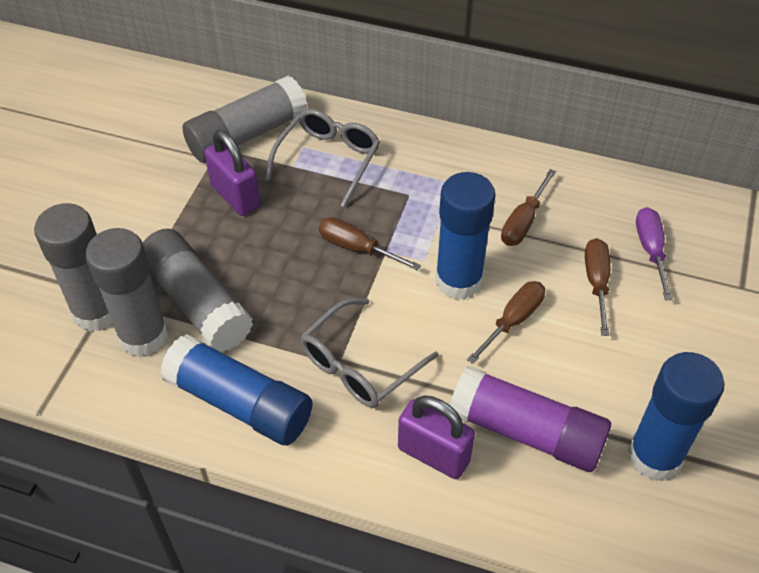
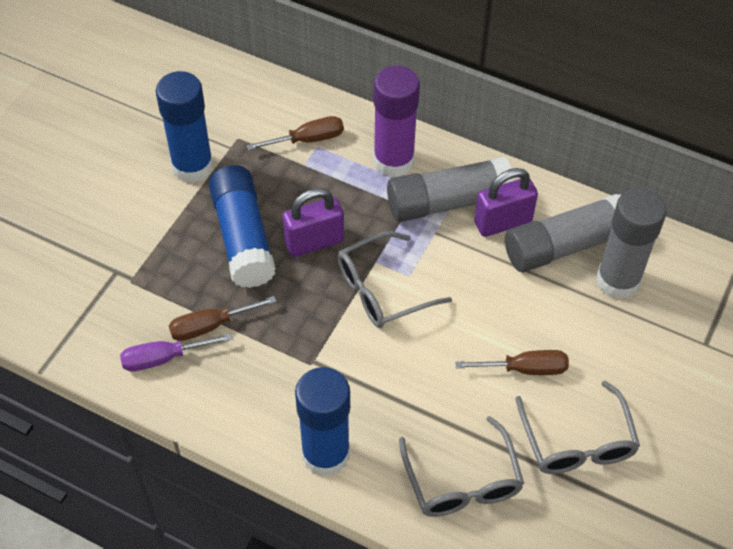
brown screwdriver: 4 -> 3
grey glasses: 2 -> 3
grey glue stick: 4 -> 3

